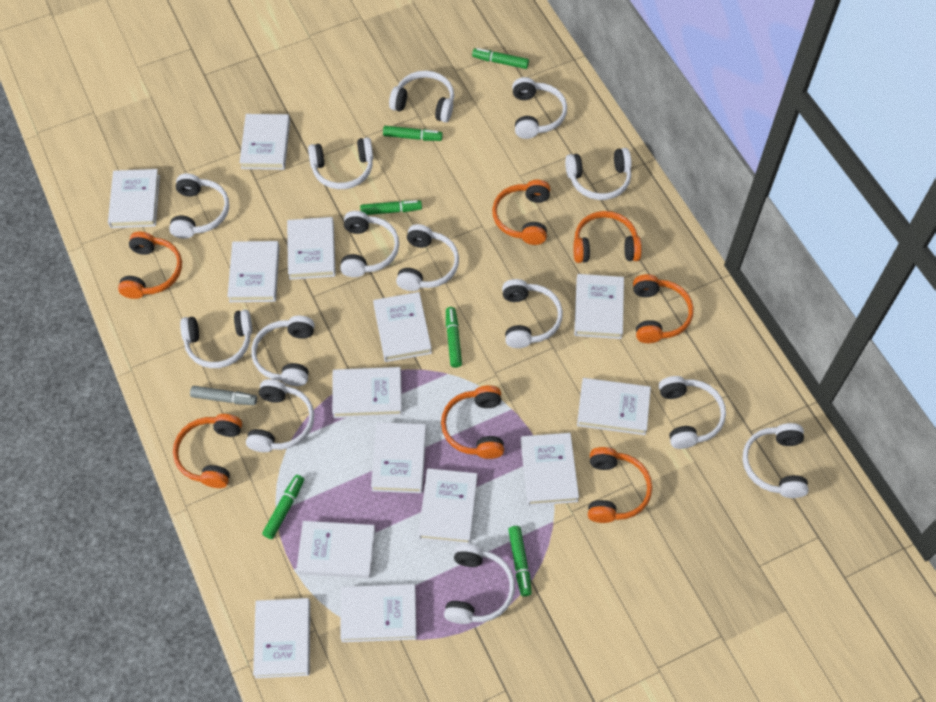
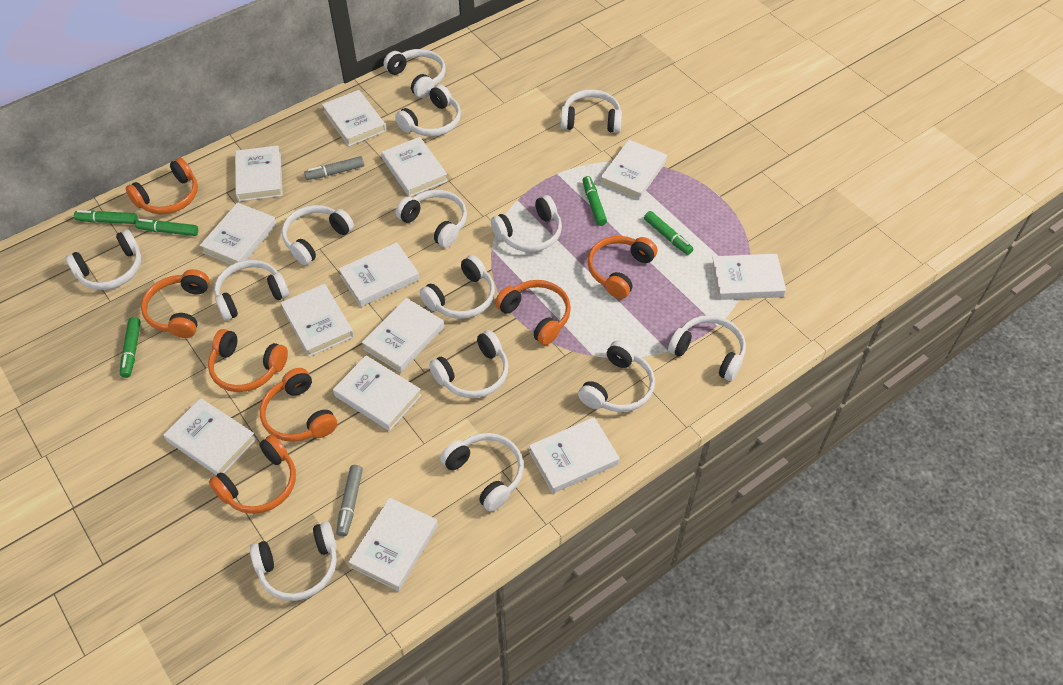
green marker: 6 -> 5
grey marker: 1 -> 2
white book: 14 -> 13

